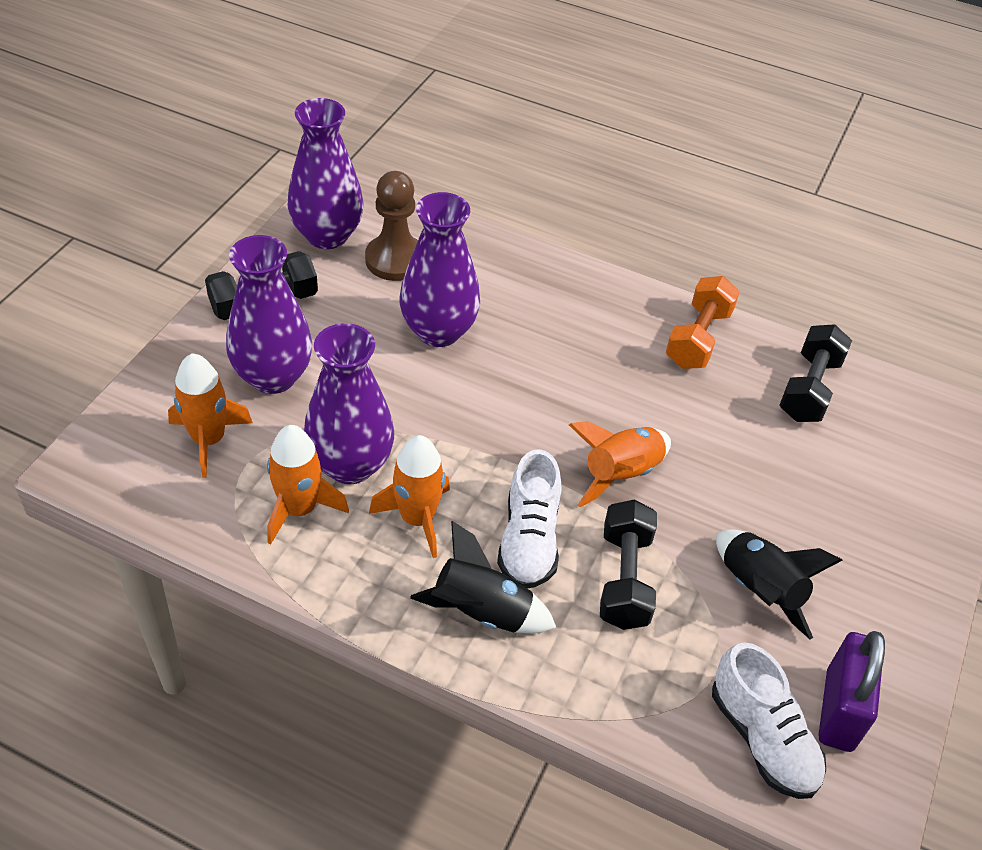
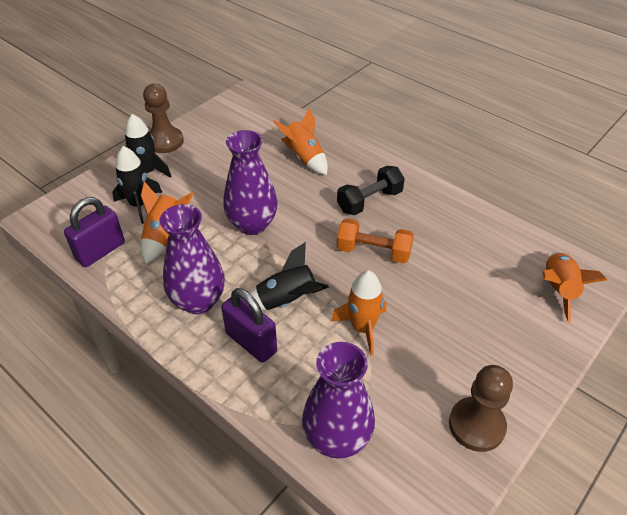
black dumbbell: 3 -> 1
black rocket: 2 -> 3
brown pawn: 1 -> 2
purple padlock: 1 -> 2
purple vase: 4 -> 3
white shoe: 2 -> 0

